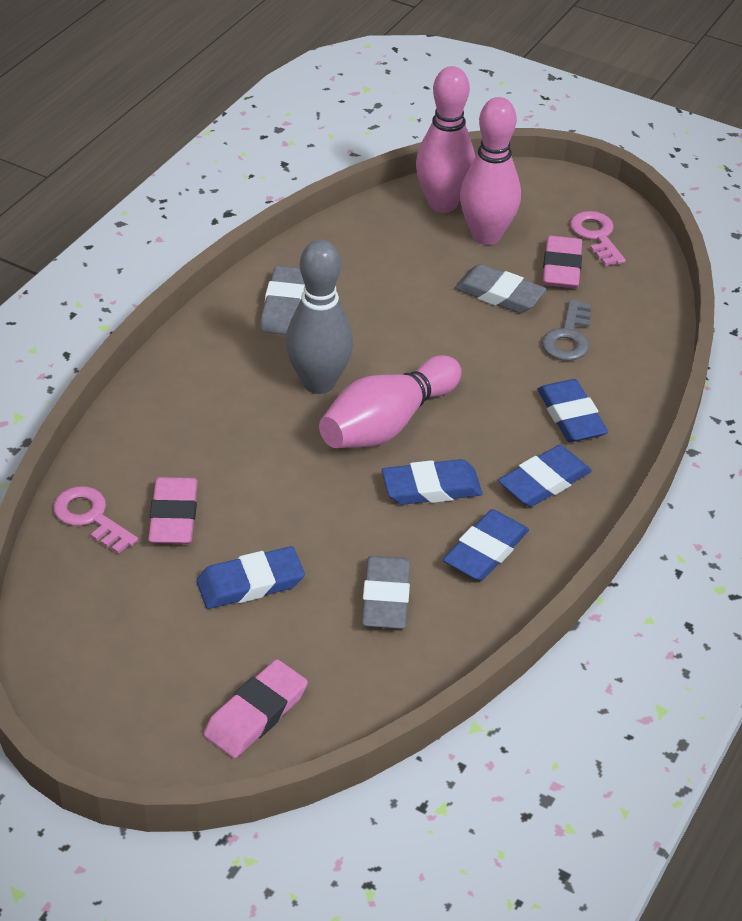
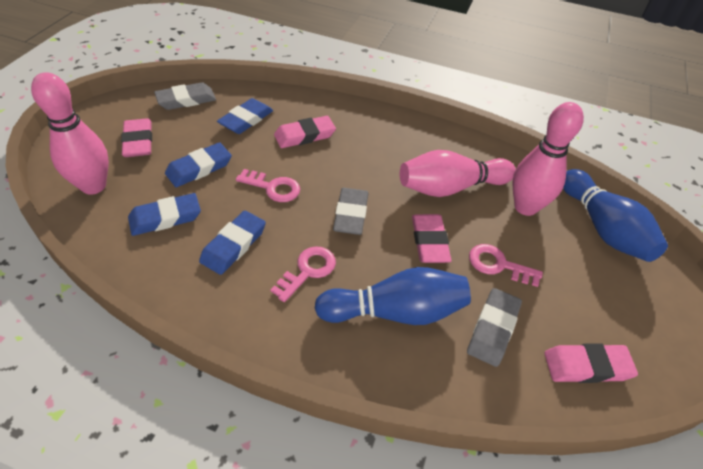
blue bowling pin: 0 -> 2
blue eraser: 5 -> 4
grey bowling pin: 1 -> 0
grey key: 1 -> 0
pink eraser: 3 -> 4
pink key: 2 -> 3

